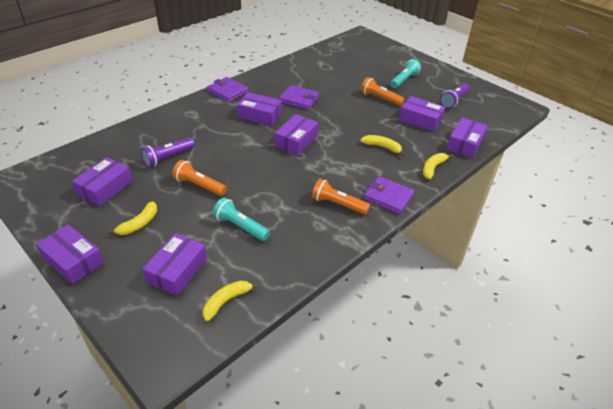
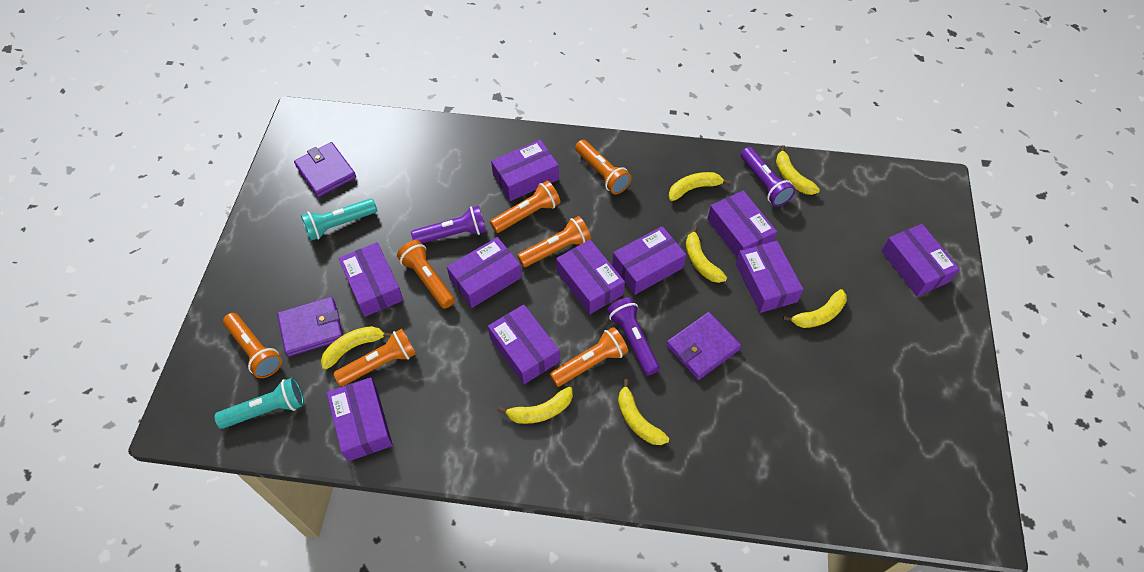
orange flashlight: 3 -> 7
purple box: 7 -> 10
purple flashlight: 2 -> 3
yellow banana: 4 -> 7

